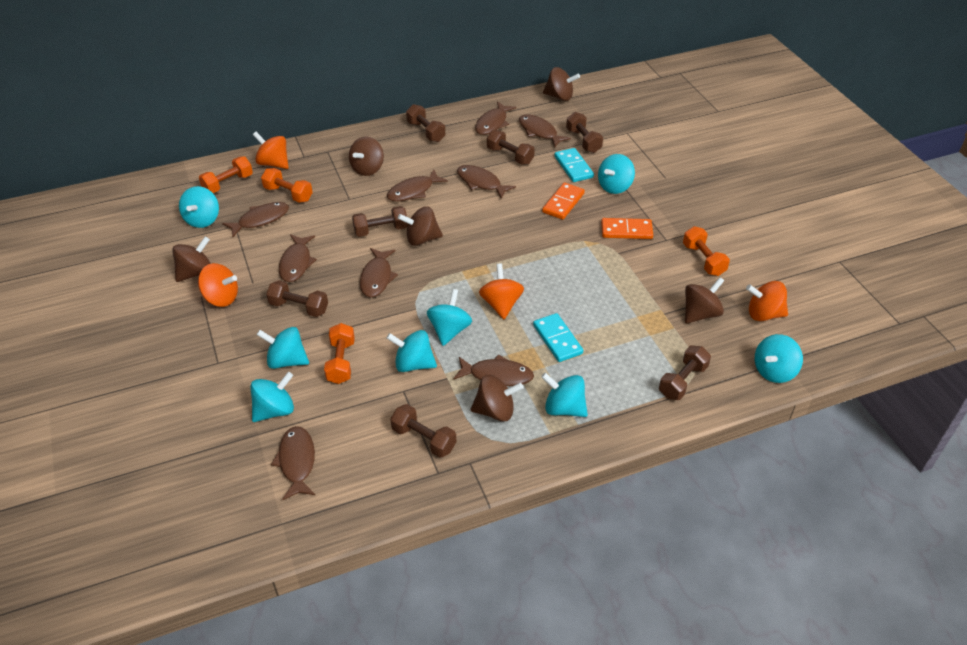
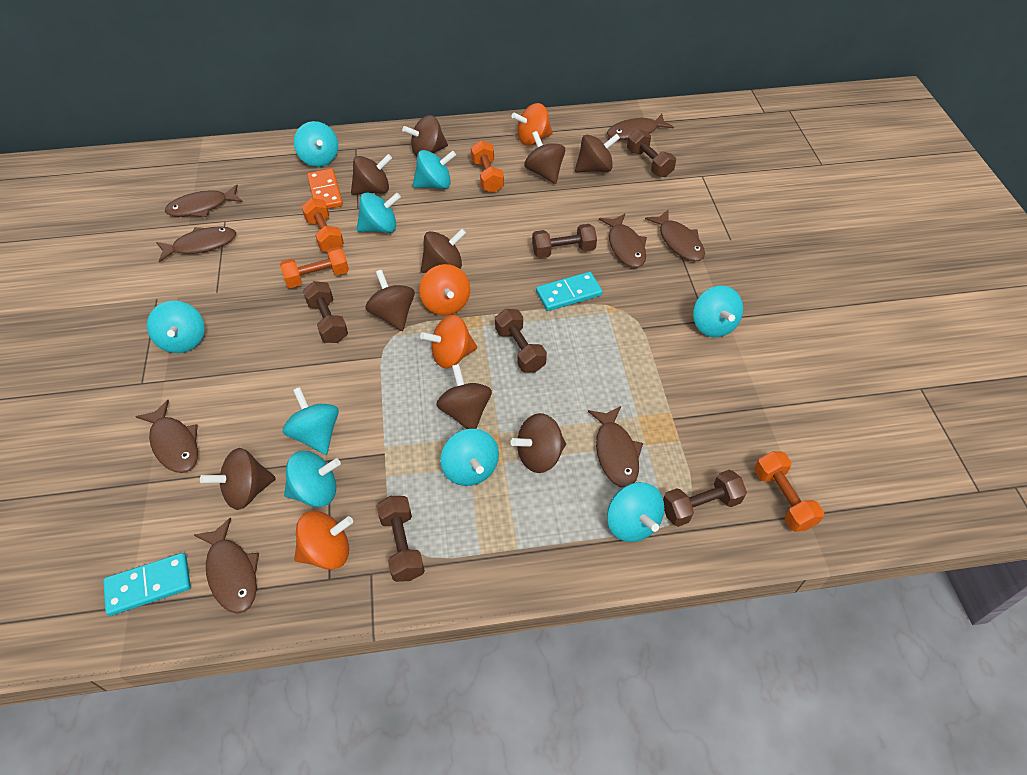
brown dumbbell: 7 -> 6
brown fish: 9 -> 8
brown spinning top: 6 -> 9
orange domino: 2 -> 1
turquoise spinning top: 8 -> 9

